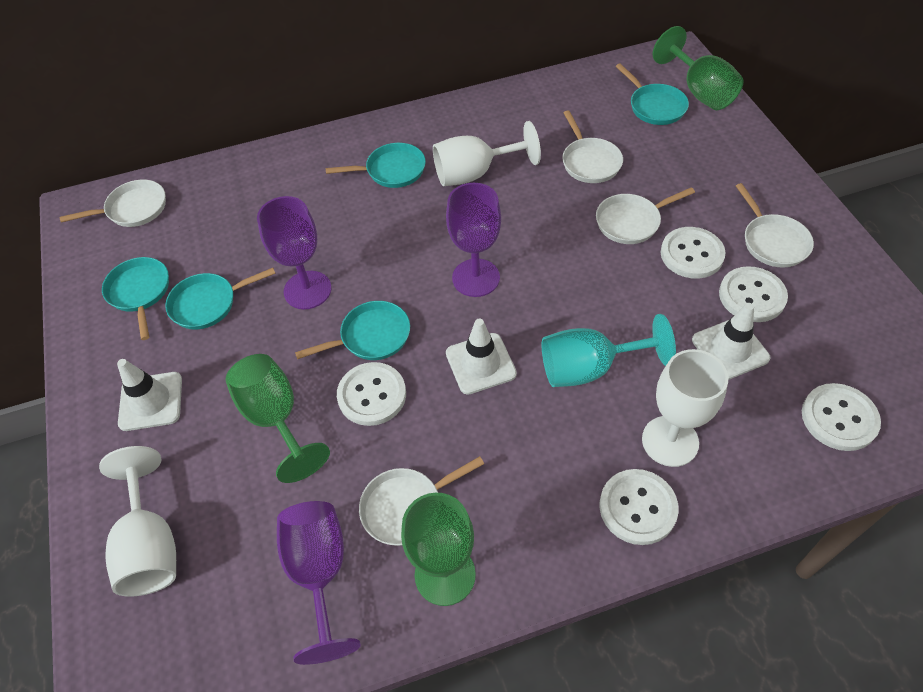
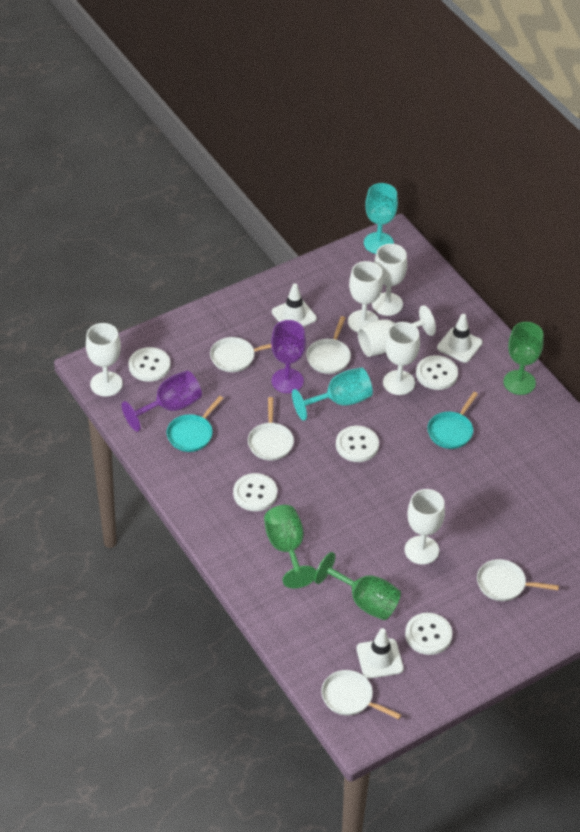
purple goblet: 3 -> 2
turquoise goblet: 1 -> 2
turquoise pan: 5 -> 2
white goblet: 3 -> 6

